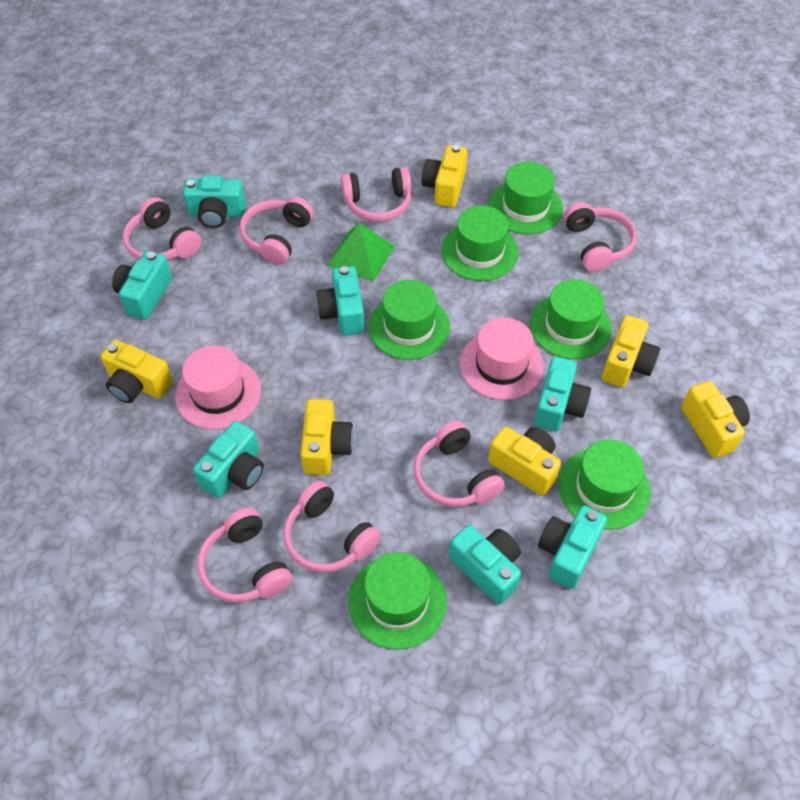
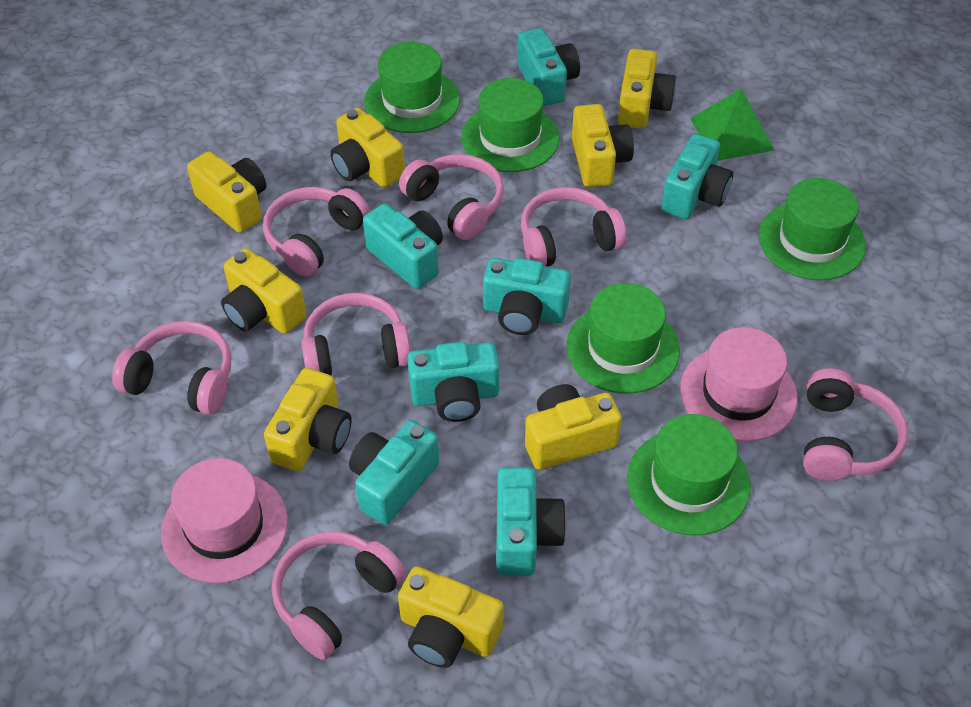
green hat: 6 -> 5
yellow camera: 6 -> 8

